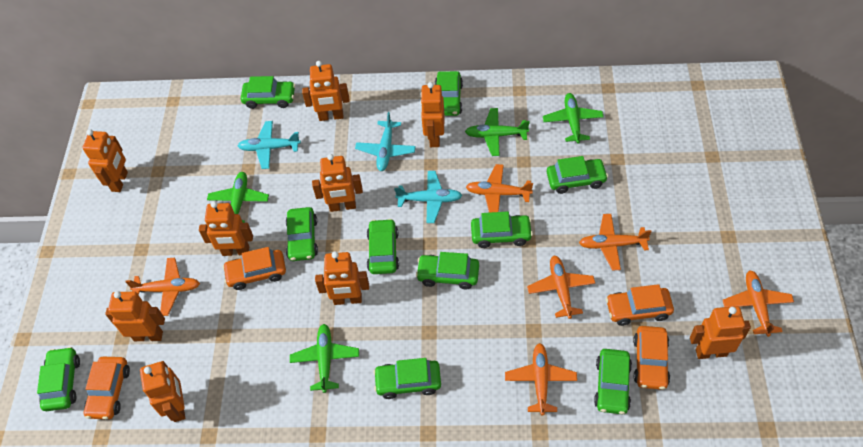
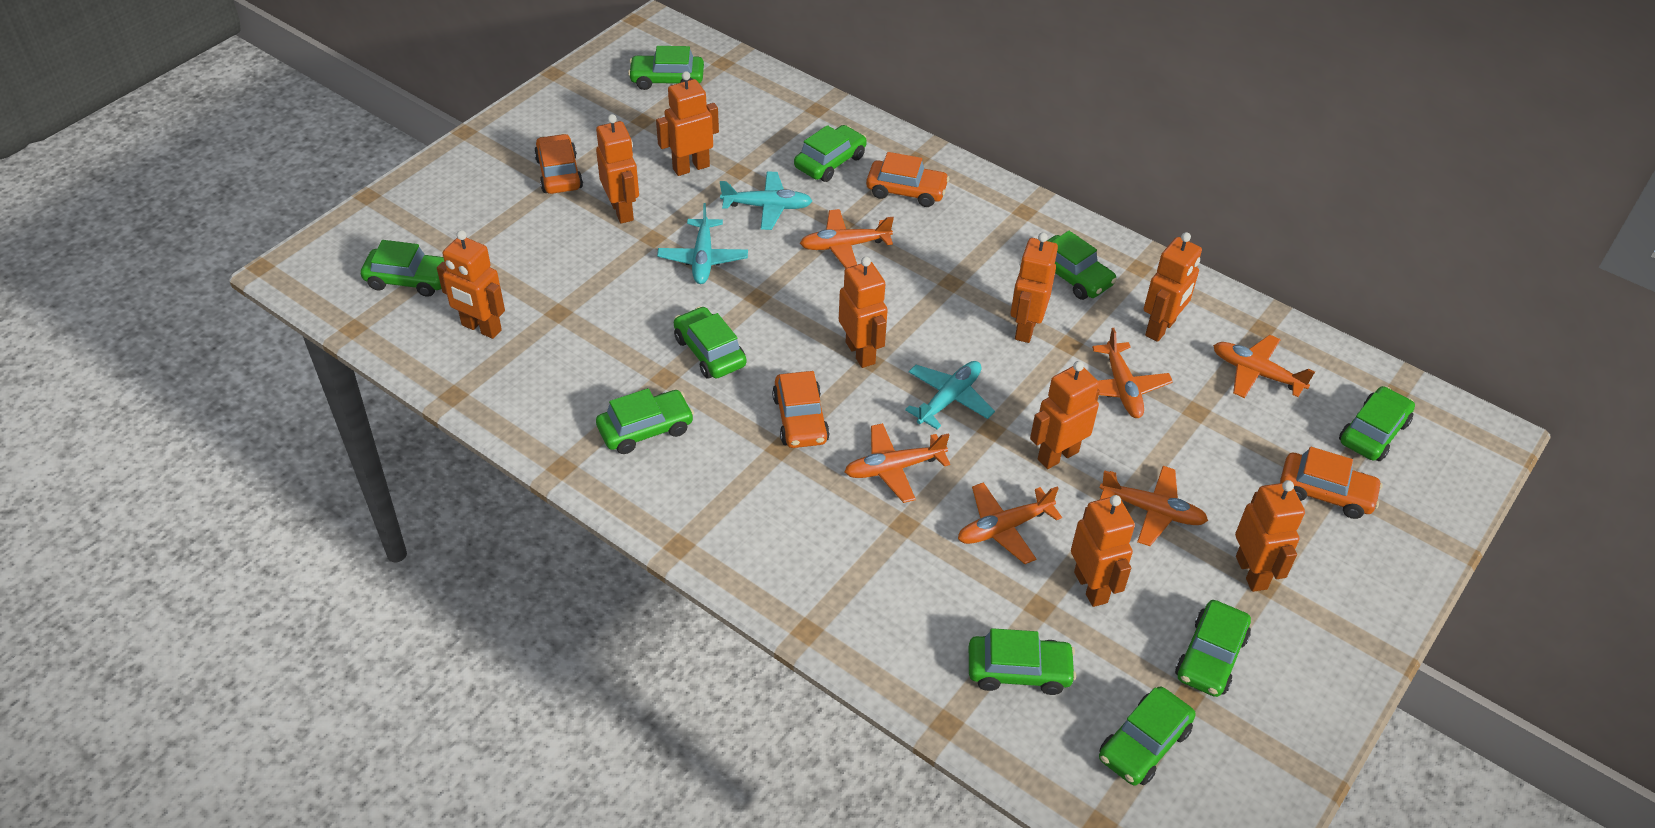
green plane: 4 -> 0

